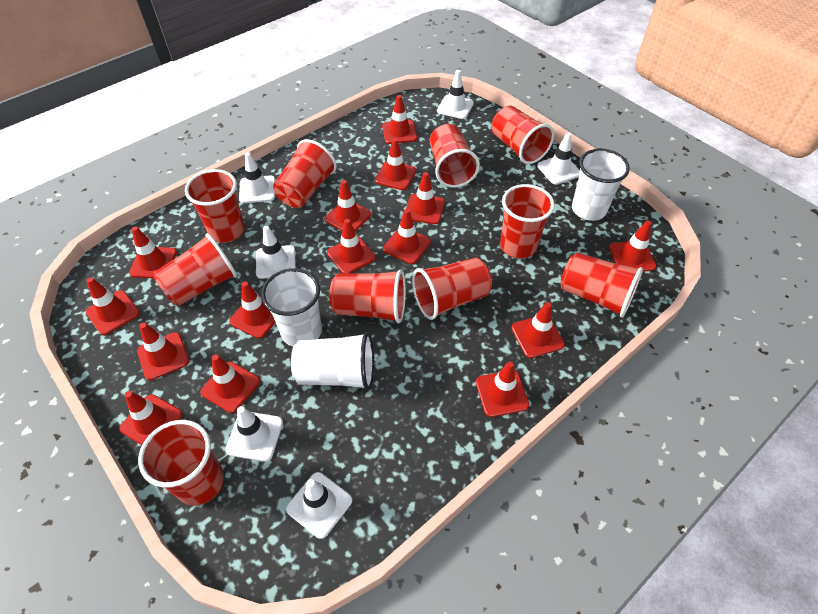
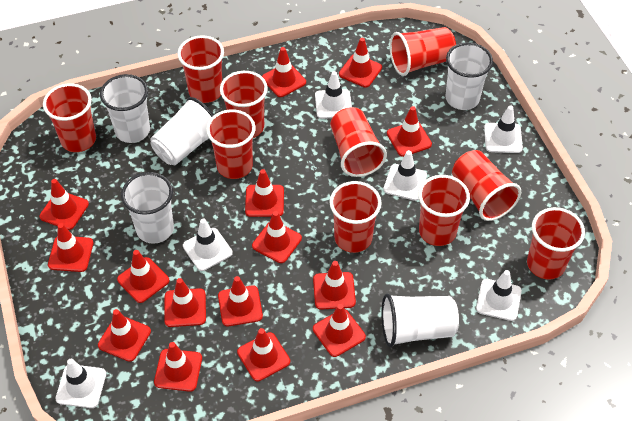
white cup: 3 -> 5

